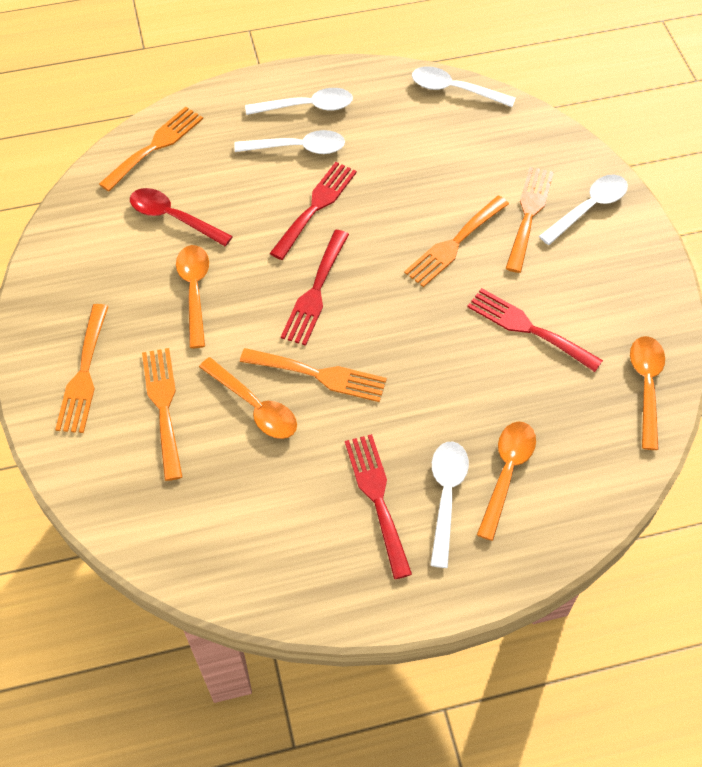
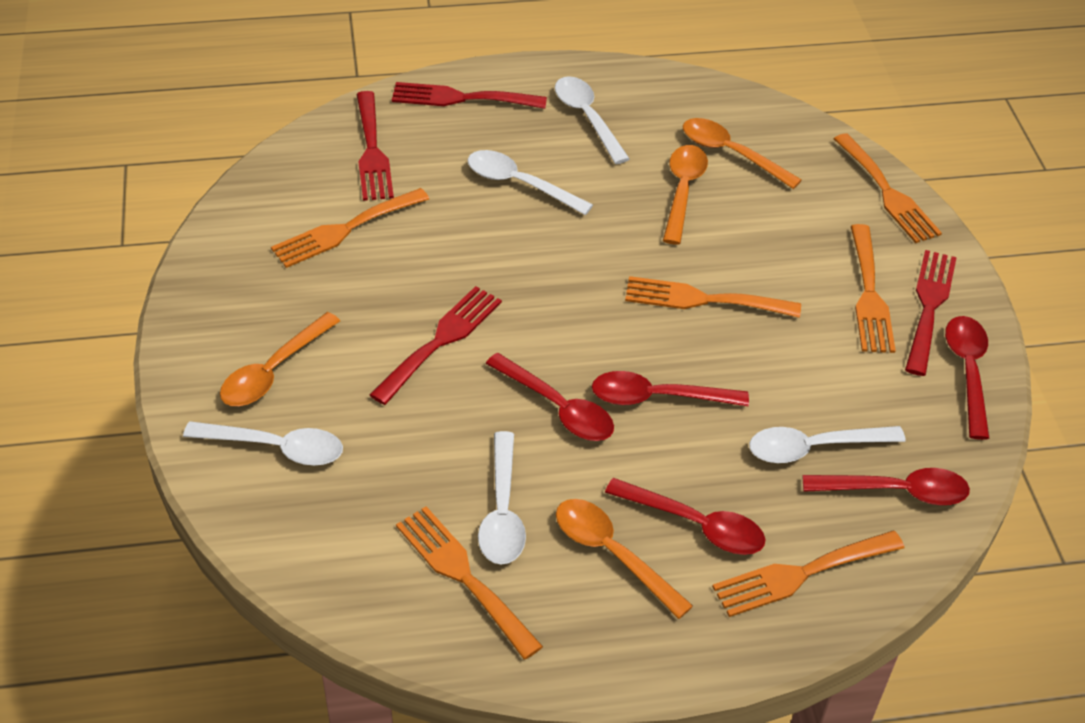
red spoon: 1 -> 5

